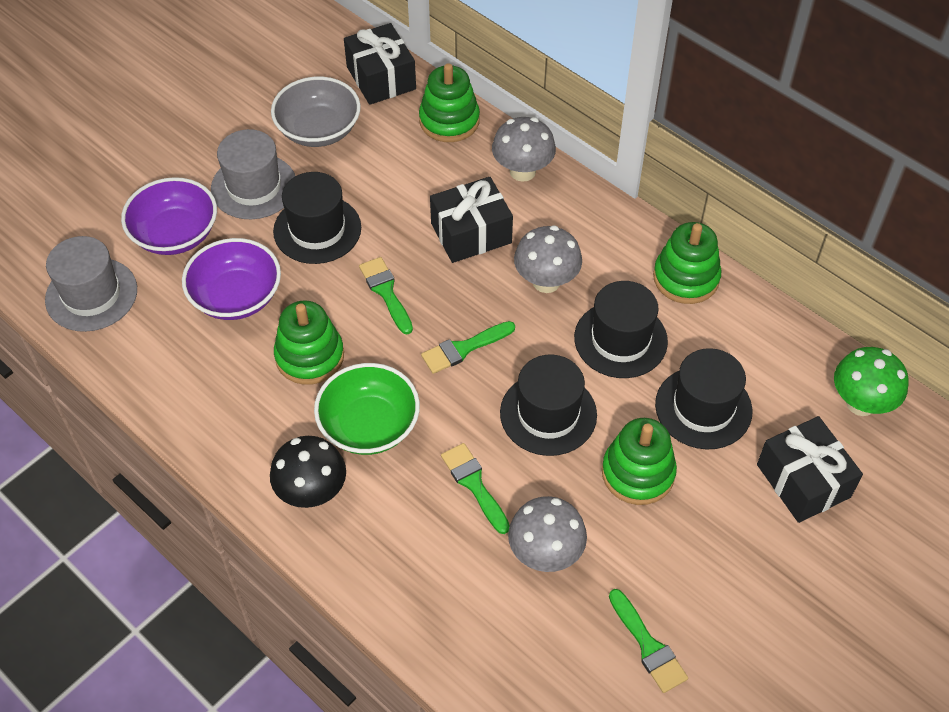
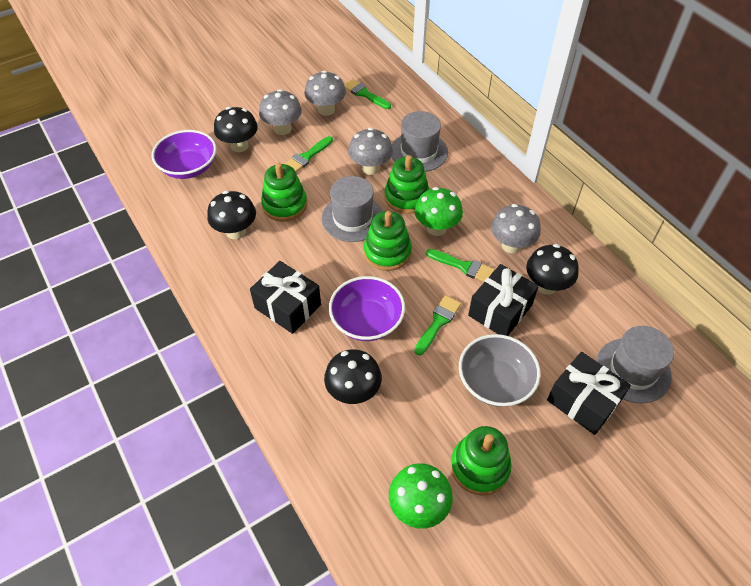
black hat: 4 -> 0
black mushroom: 1 -> 4
green bowl: 1 -> 0
green mushroom: 1 -> 2
grey hat: 2 -> 3
grey mushroom: 3 -> 4

